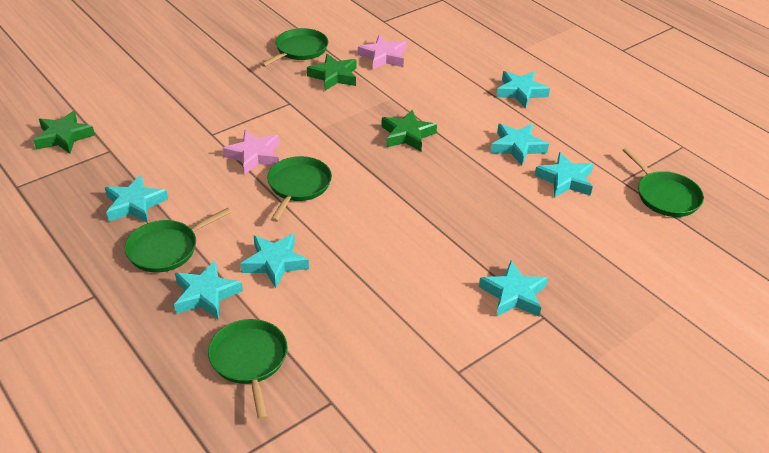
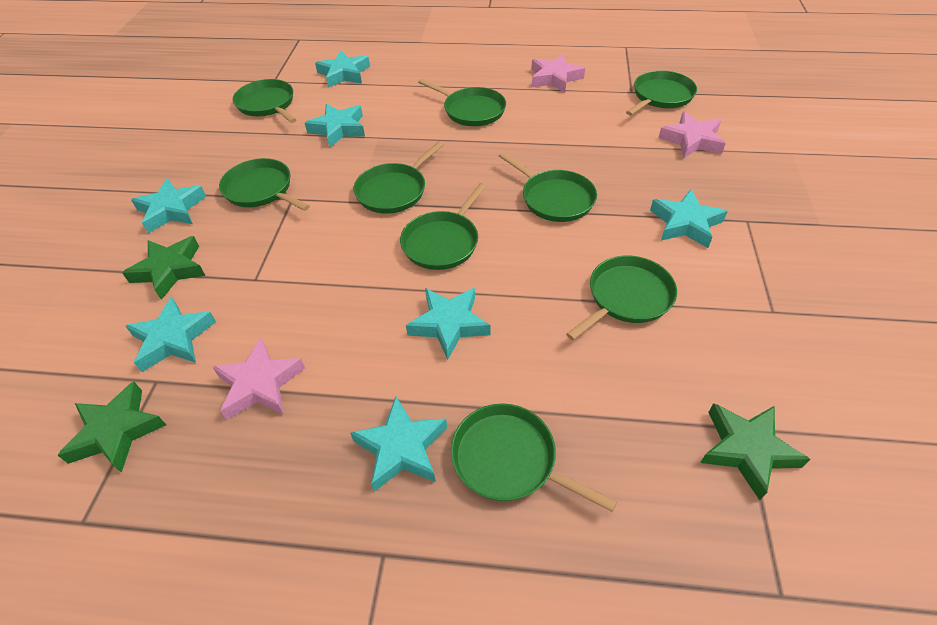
green pan: 5 -> 9
pink star: 2 -> 3

